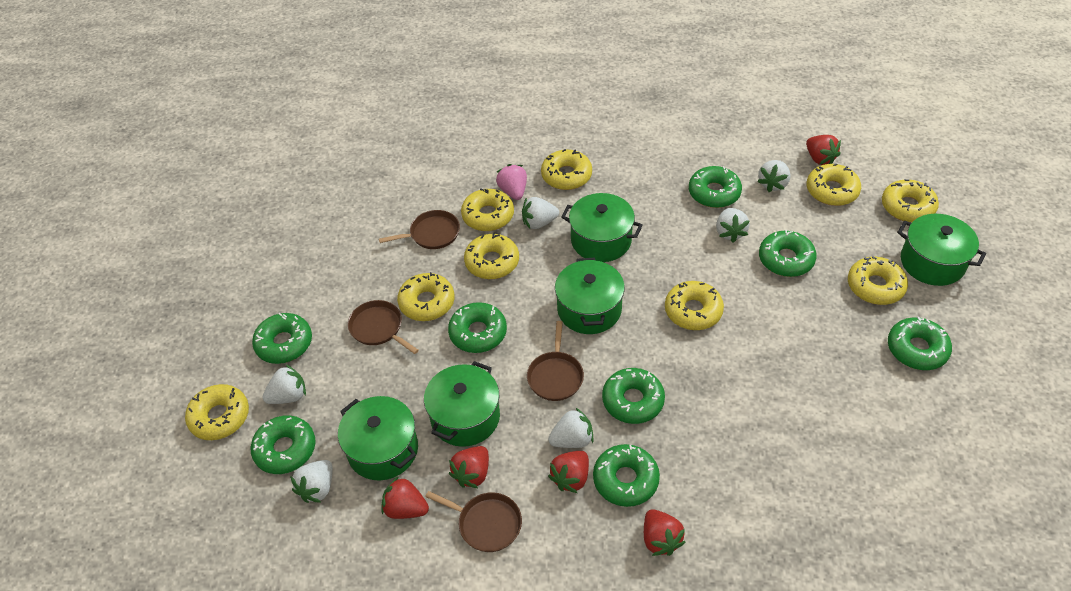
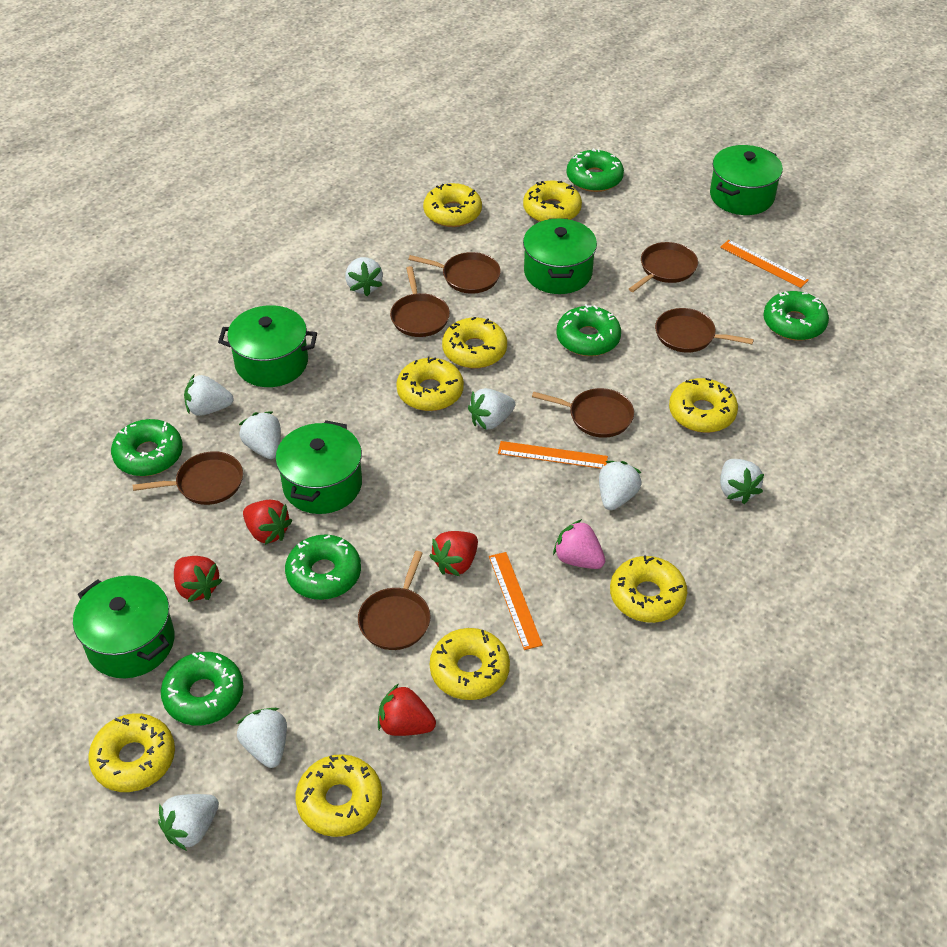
brown pan: 4 -> 7
green donut: 8 -> 6
orange ruler: 0 -> 3
red strawberry: 5 -> 4
white strawberry: 6 -> 8

